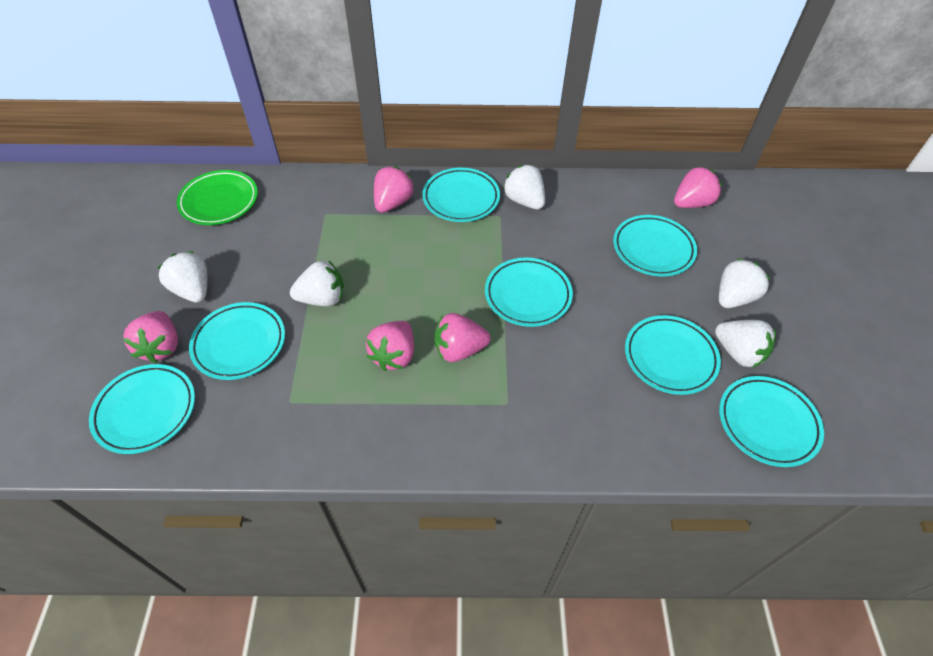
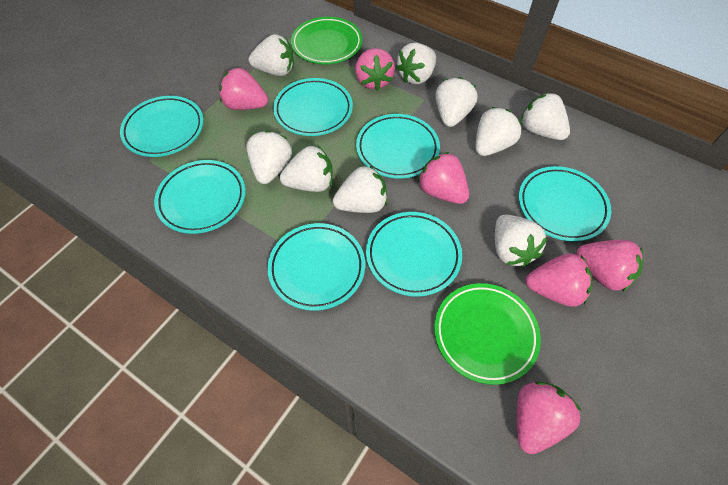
green plate: 1 -> 2
pink strawberry: 5 -> 6
white strawberry: 5 -> 9

